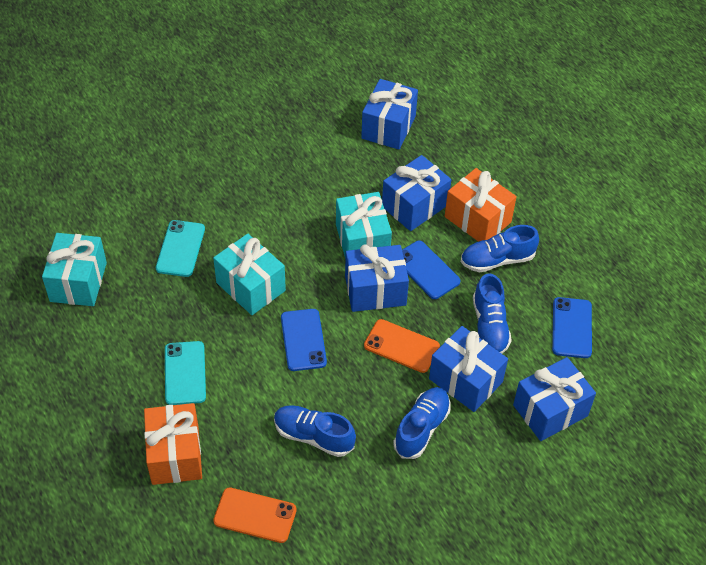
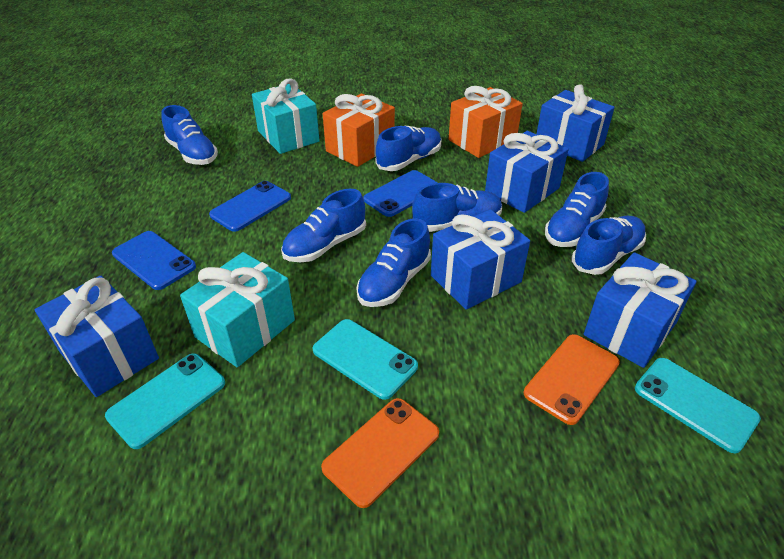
blue shoe: 4 -> 7
turquoise gift: 3 -> 2
turquoise phone: 2 -> 3

